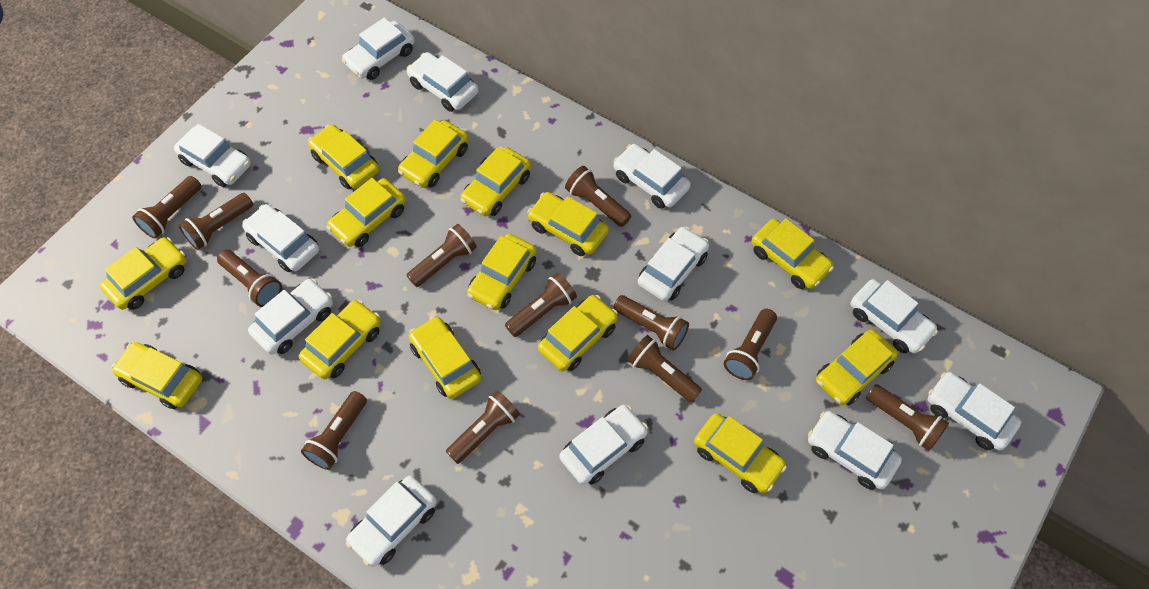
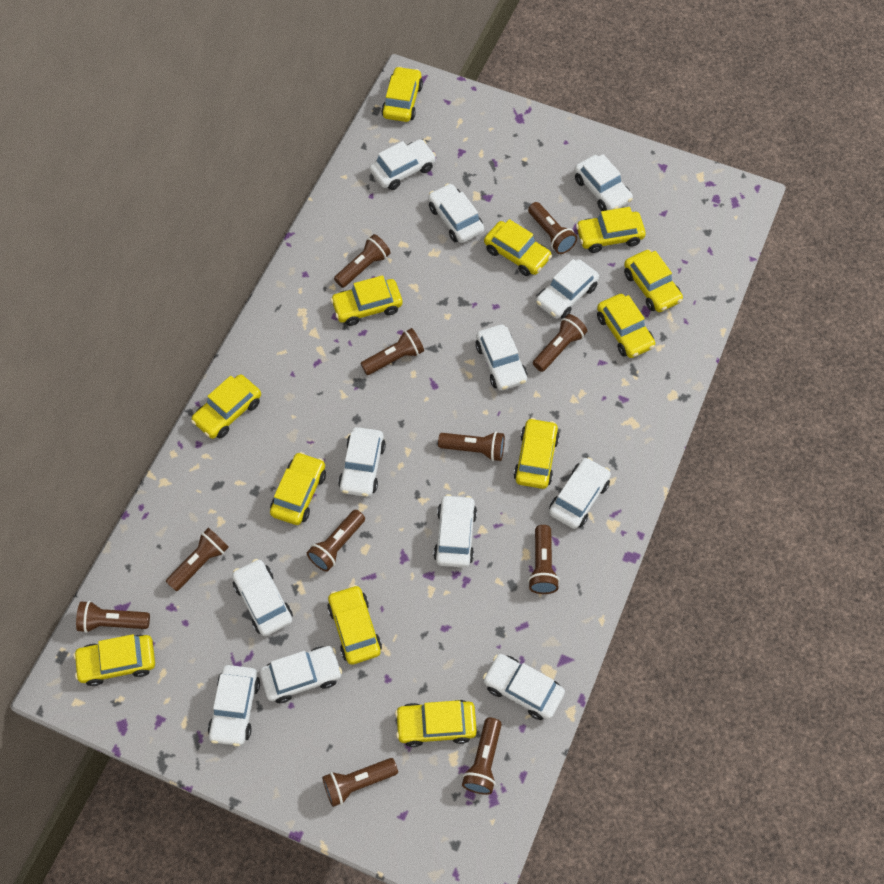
brown flashlight: 12 -> 11
yellow car: 14 -> 12

